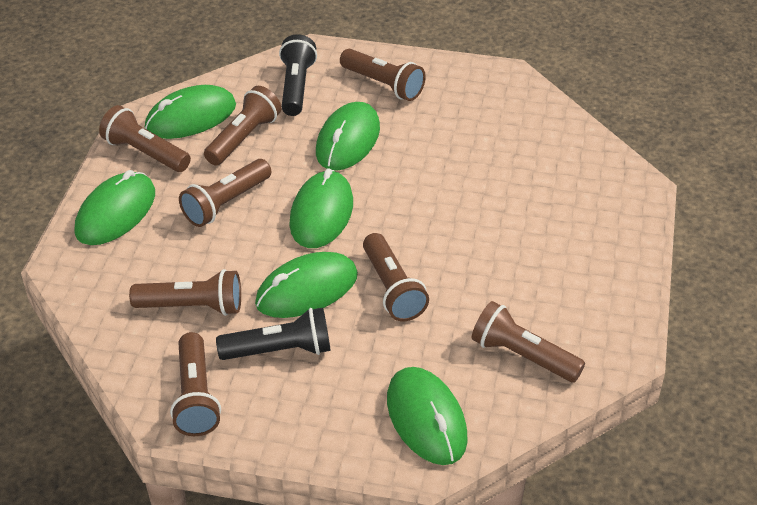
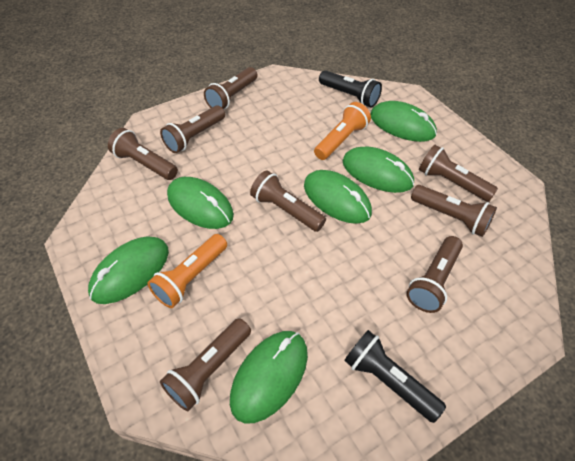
orange flashlight: 0 -> 2

